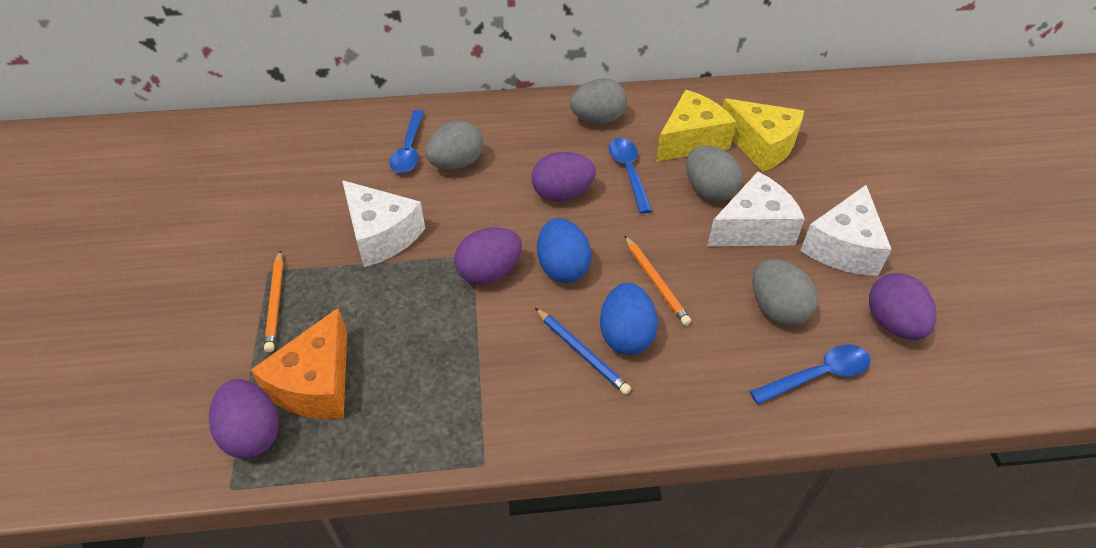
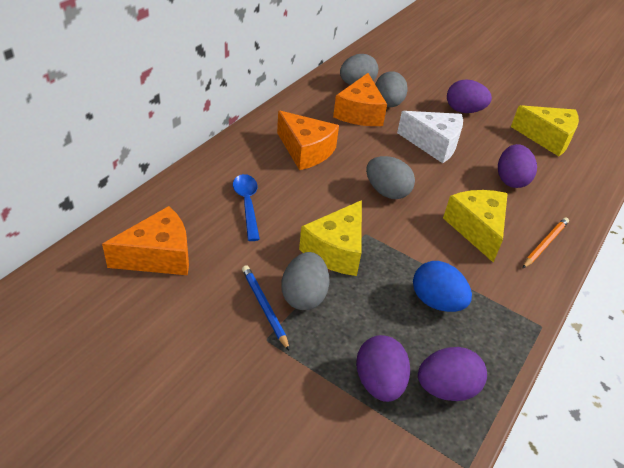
blue egg: 2 -> 1
blue spoon: 3 -> 1
orange cheese: 1 -> 3
orange pencil: 2 -> 1
white cheese: 3 -> 1
yellow cheese: 2 -> 3

